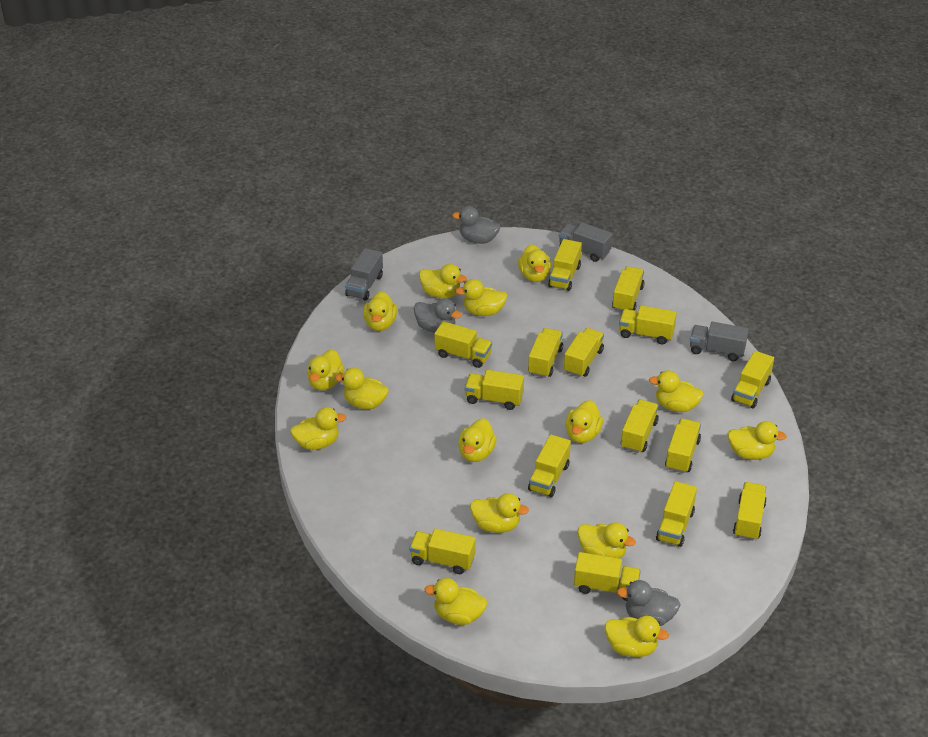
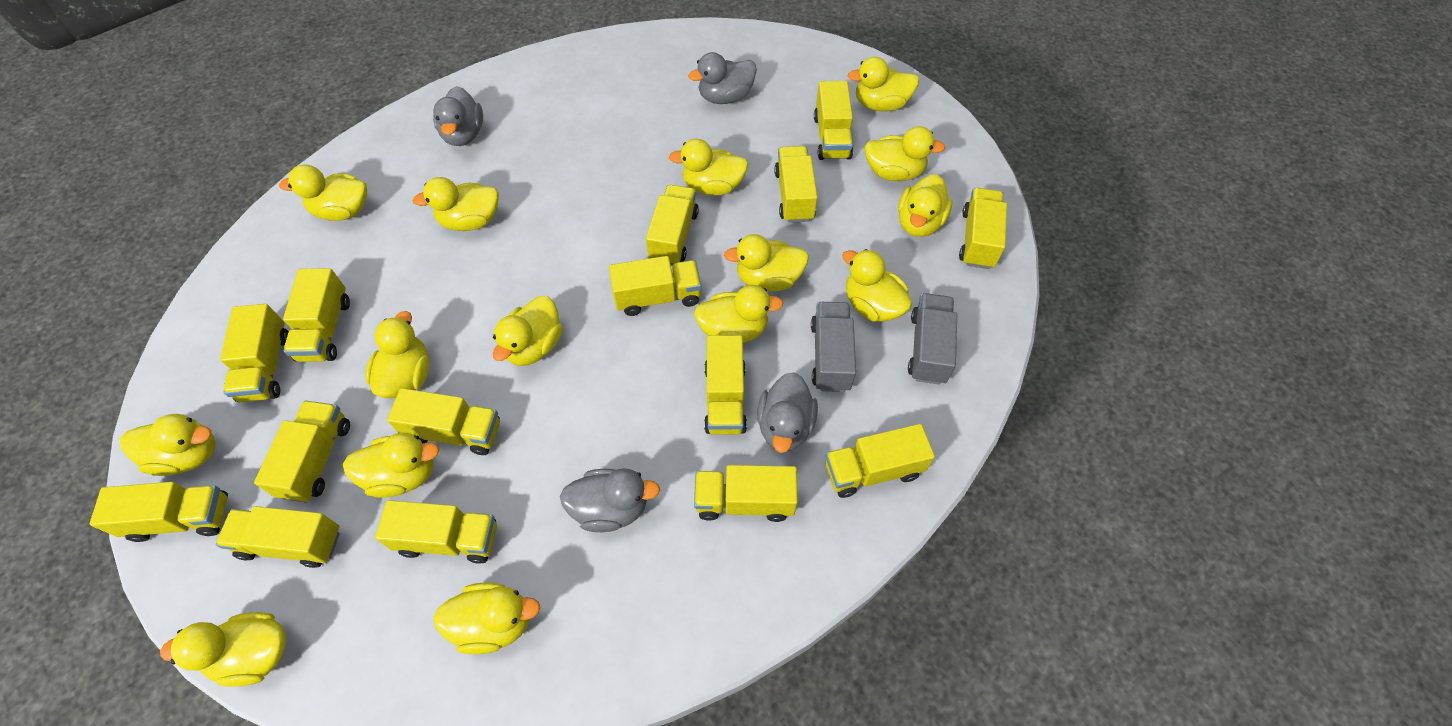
grey duck: 3 -> 4
grey truck: 3 -> 2

